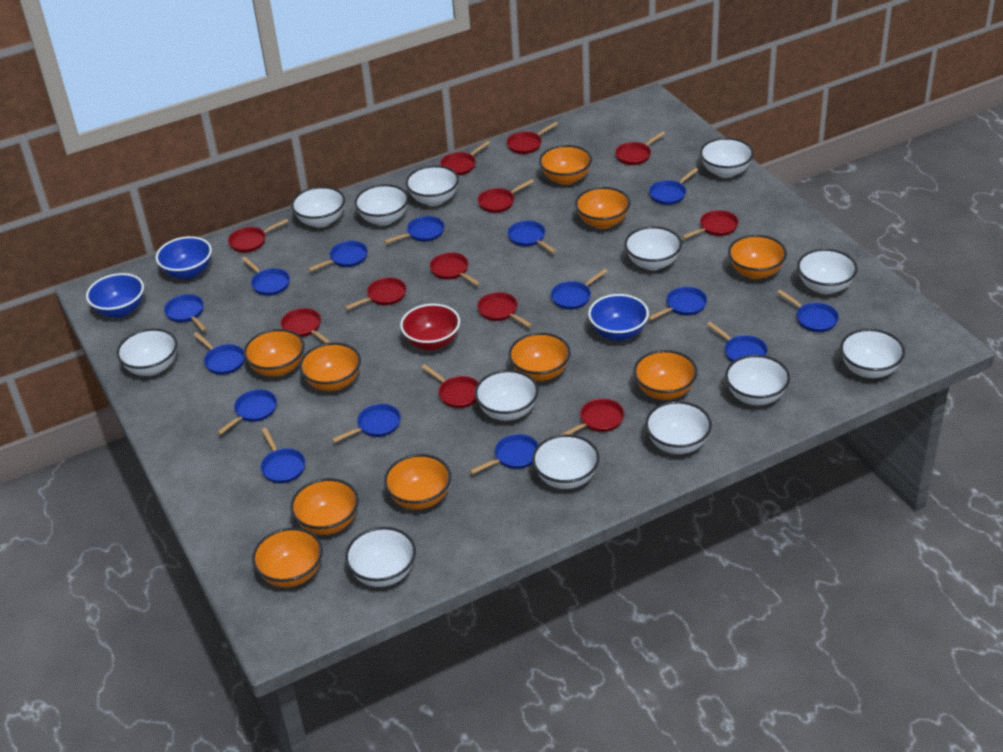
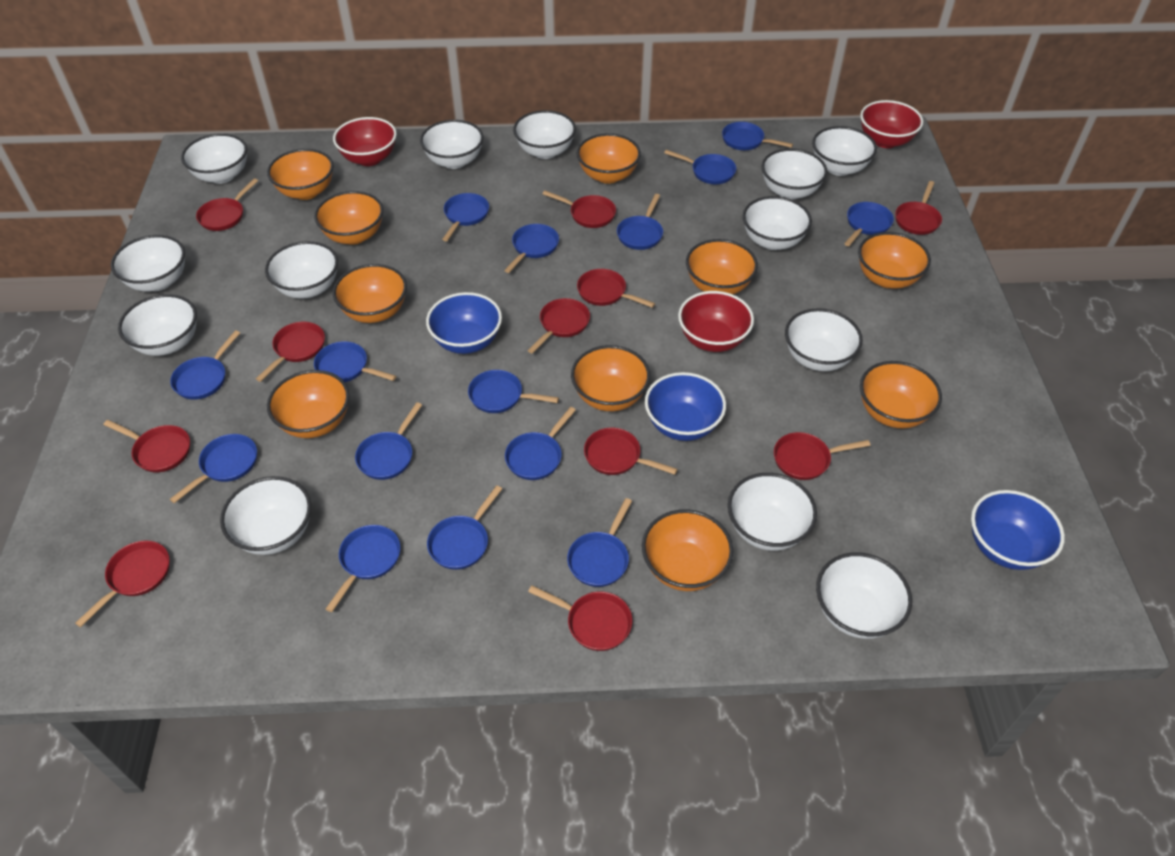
red bowl: 1 -> 3
red pan: 12 -> 11

